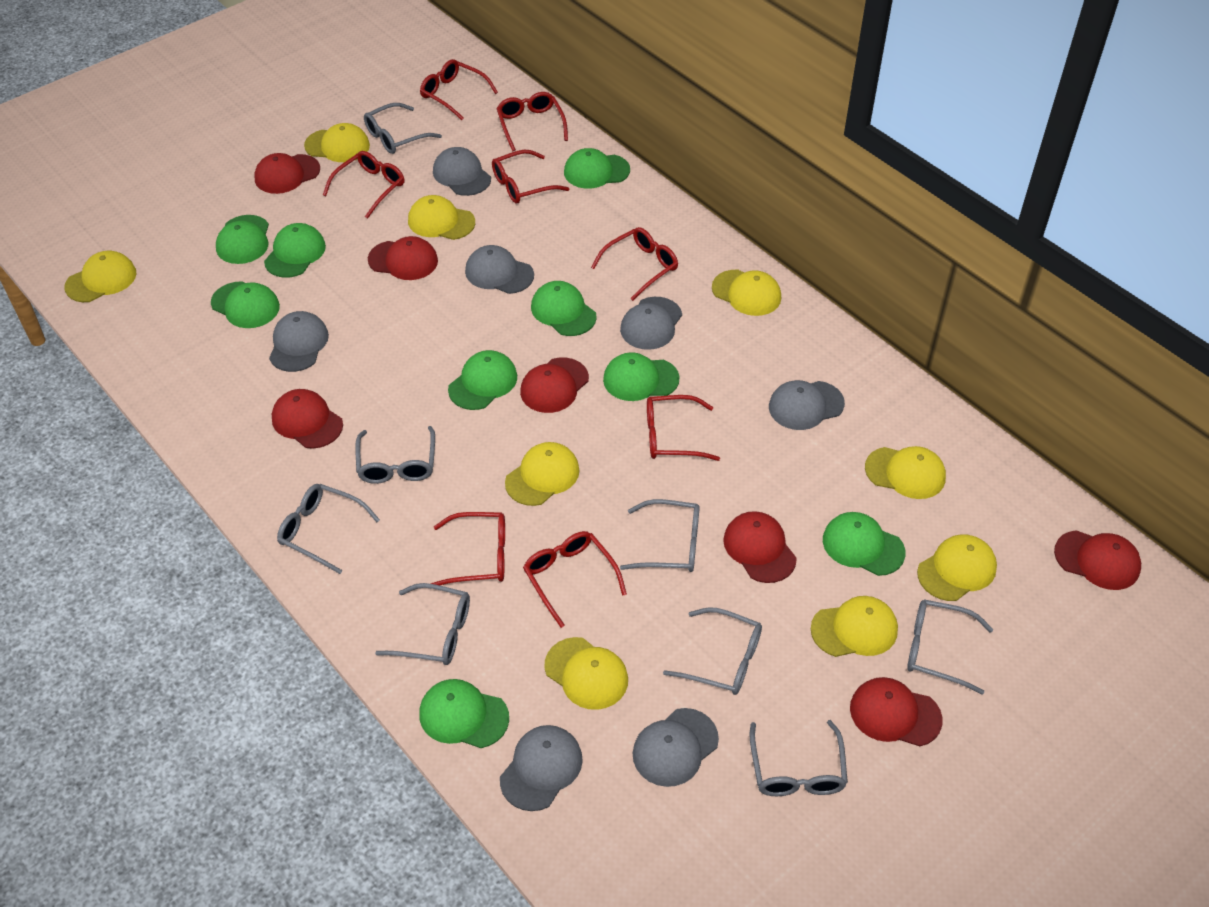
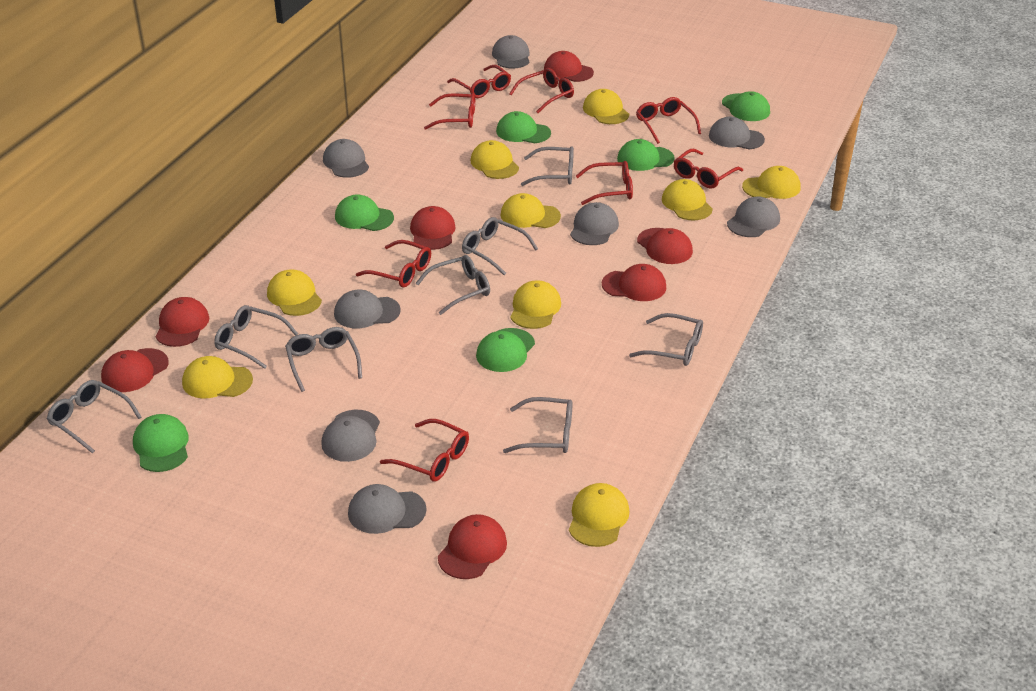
green cap: 9 -> 6
grey cap: 7 -> 8

